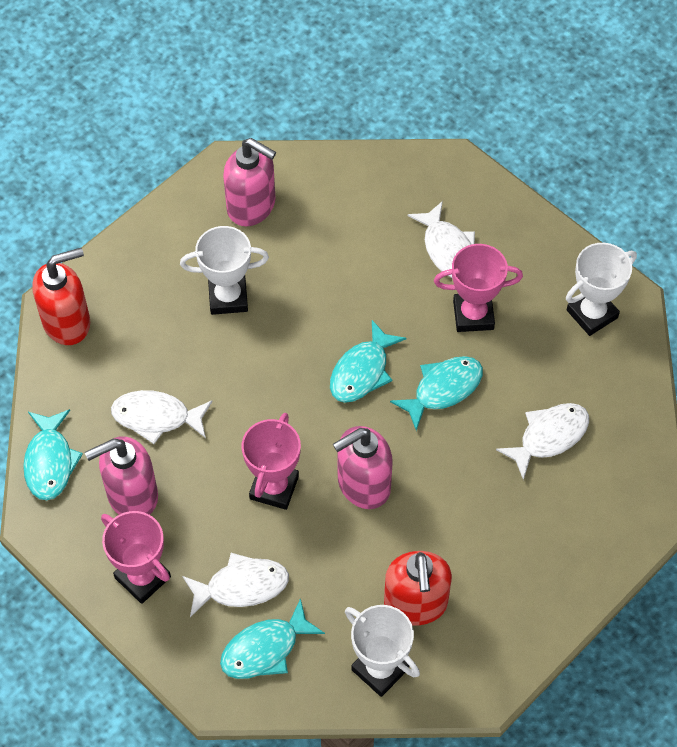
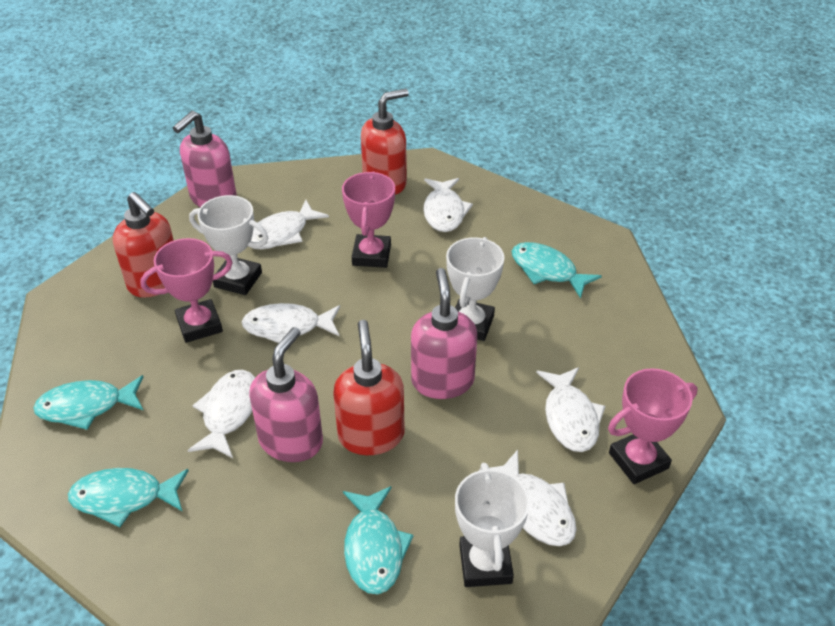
red soap dispenser: 2 -> 3
white fish: 4 -> 6

